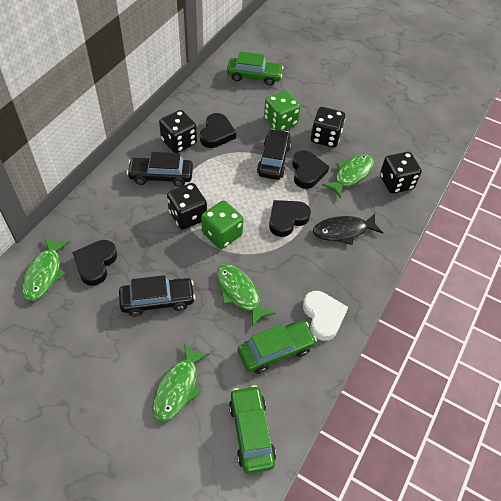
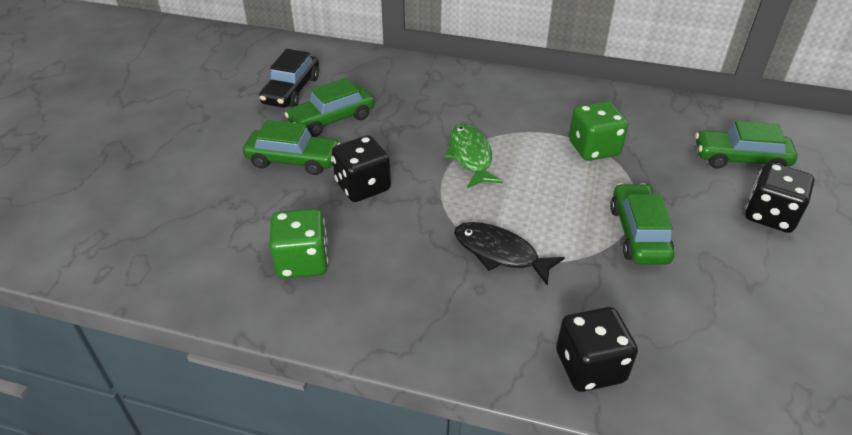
black car: 3 -> 1
black dice: 4 -> 3
black heart: 4 -> 0
green car: 3 -> 4
green fish: 4 -> 1
white heart: 1 -> 0

